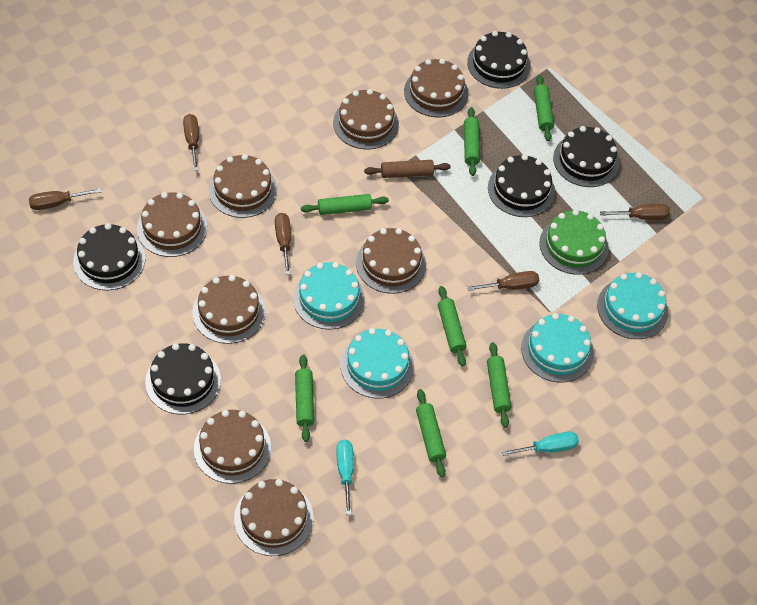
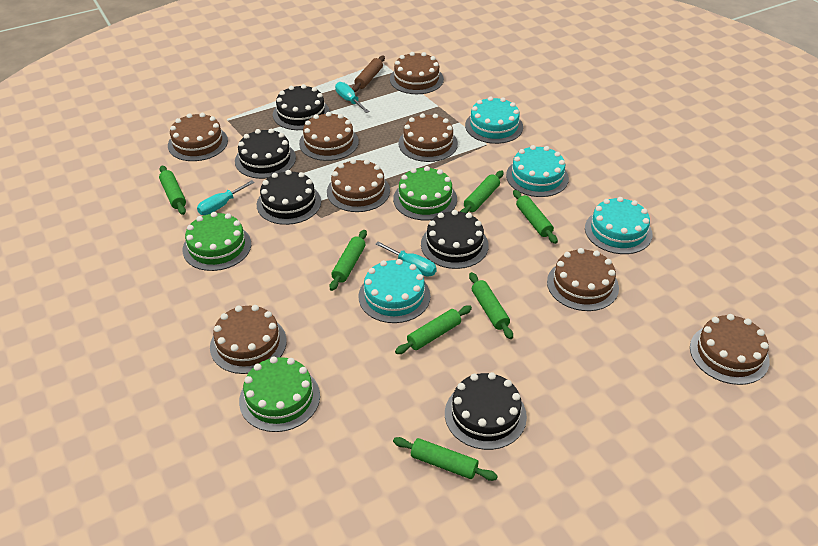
brown screwdriver: 5 -> 0
green cake: 1 -> 3
turquoise screwdriver: 2 -> 3

